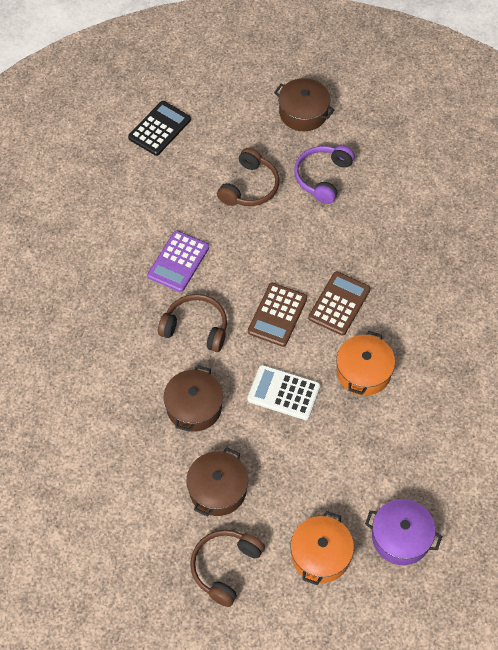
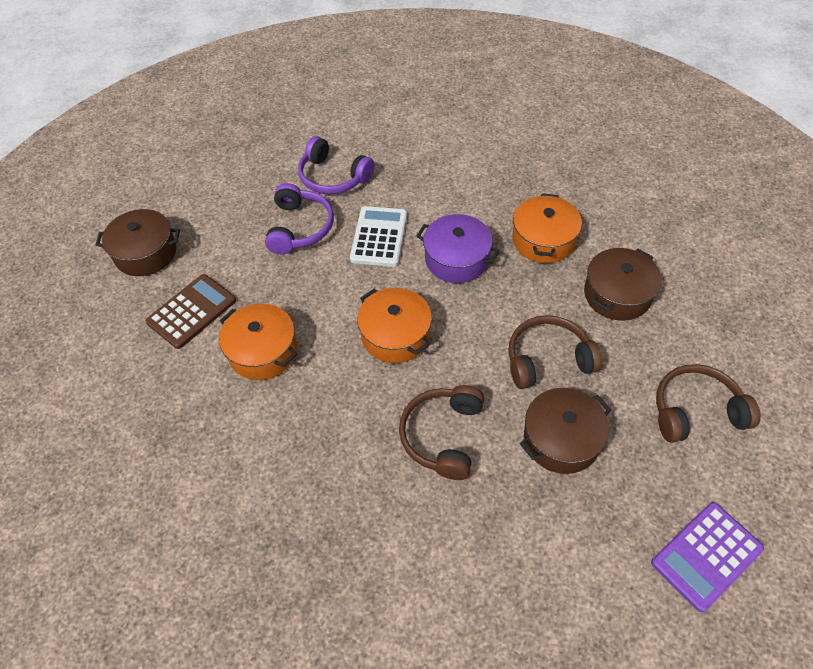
black calculator: 1 -> 0
brown calculator: 2 -> 1
orange pot: 2 -> 3
purple headphones: 1 -> 2

